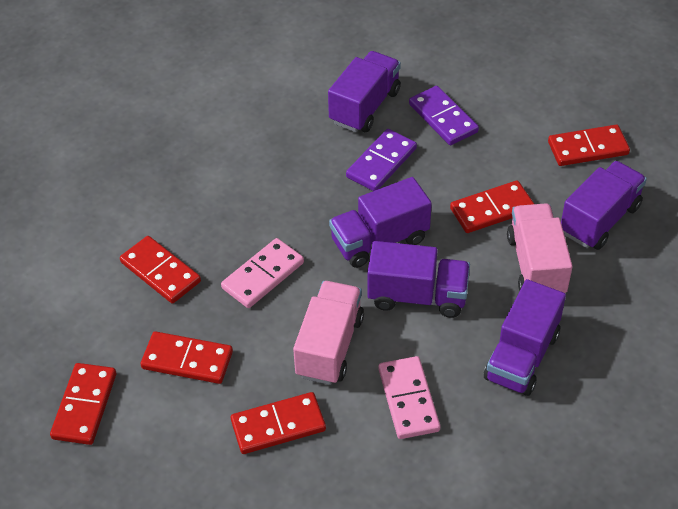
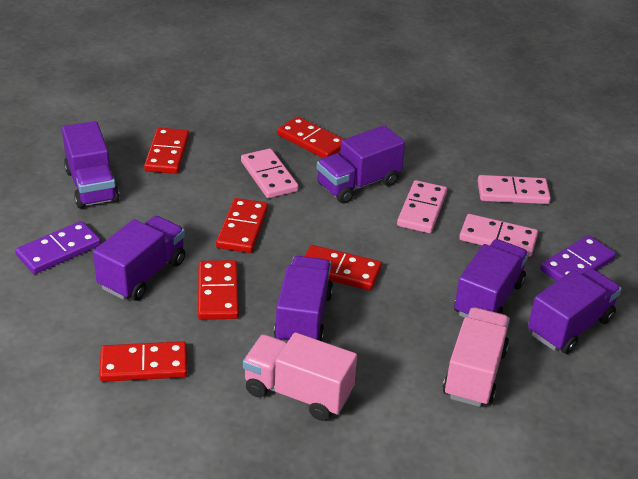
pink domino: 2 -> 4
purple truck: 5 -> 6

